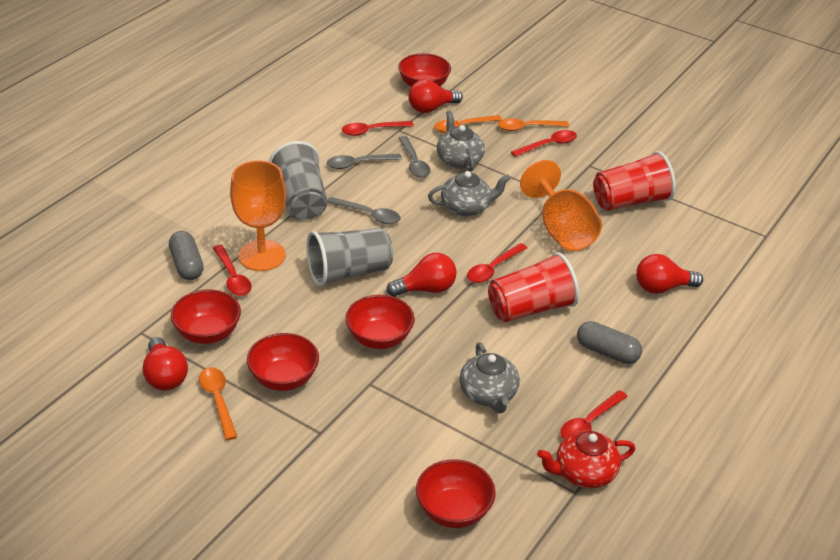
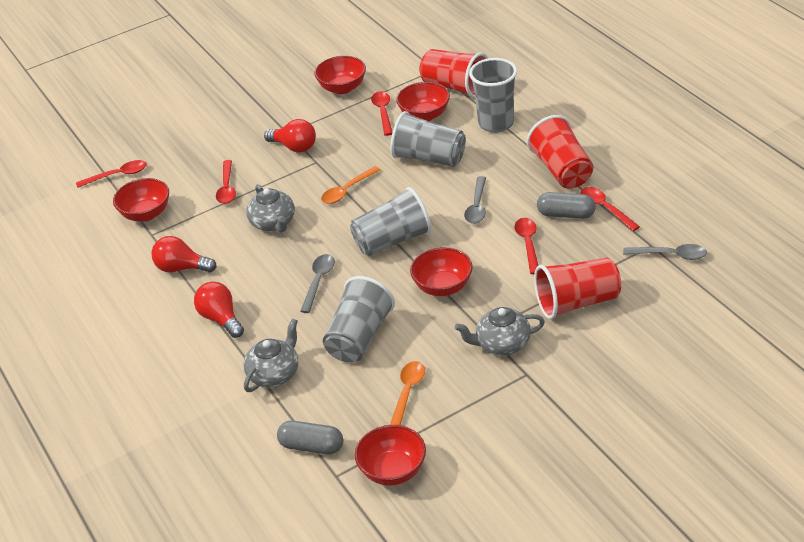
grey cup: 2 -> 4
orange goblet: 2 -> 0
orange spoon: 3 -> 2
red cup: 2 -> 3
red light bulb: 4 -> 3
red teapot: 1 -> 0

